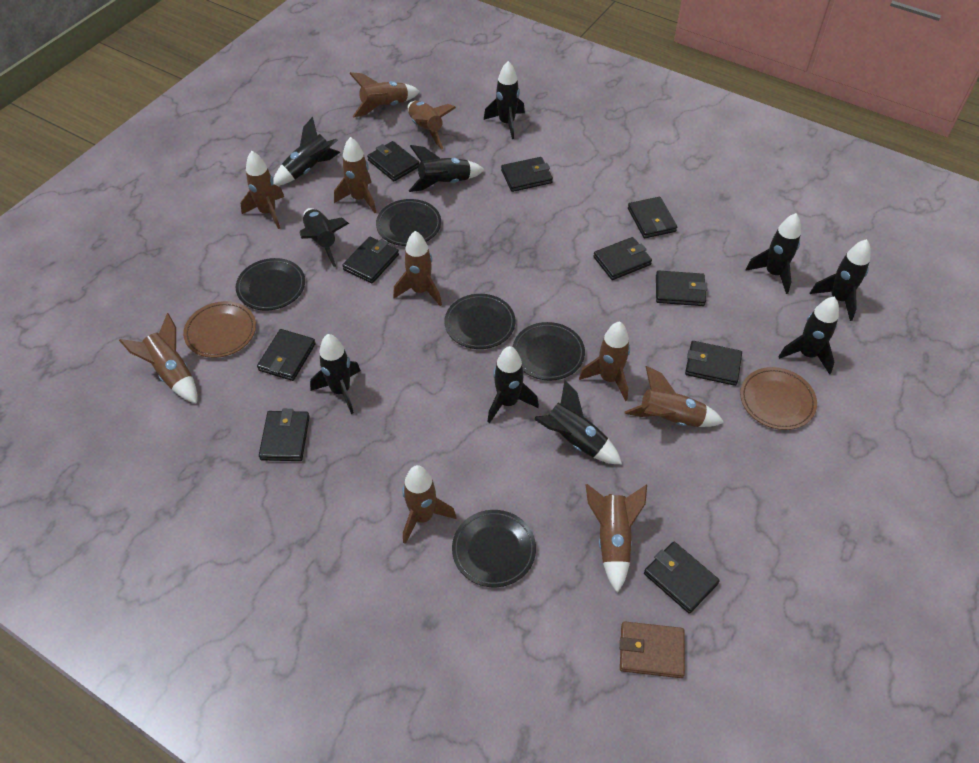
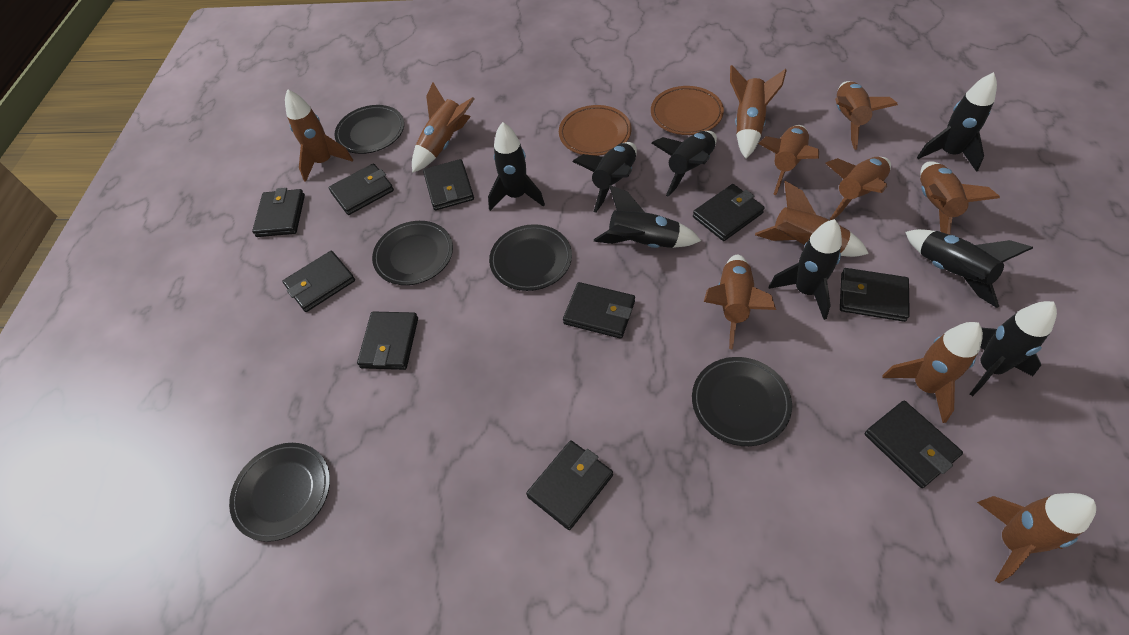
black rocket: 10 -> 8
brown rocket: 10 -> 11
brown wallet: 1 -> 0

